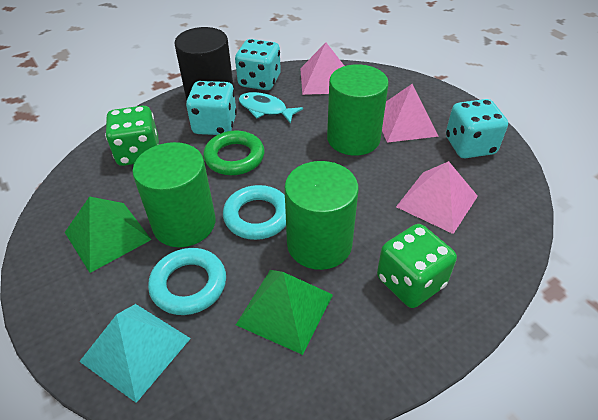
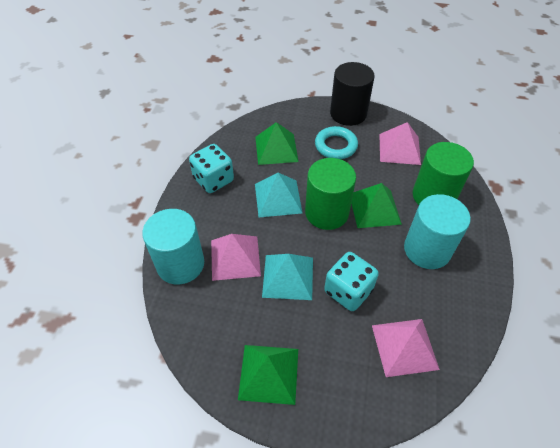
green cylinder: 3 -> 2
green dice: 2 -> 0
green pyramid: 2 -> 3
green ring: 1 -> 0
turquoise cylinder: 0 -> 2
turquoise dice: 3 -> 2
turquoise fish: 1 -> 0
turquoise pyramid: 1 -> 2
turquoise ring: 2 -> 1

